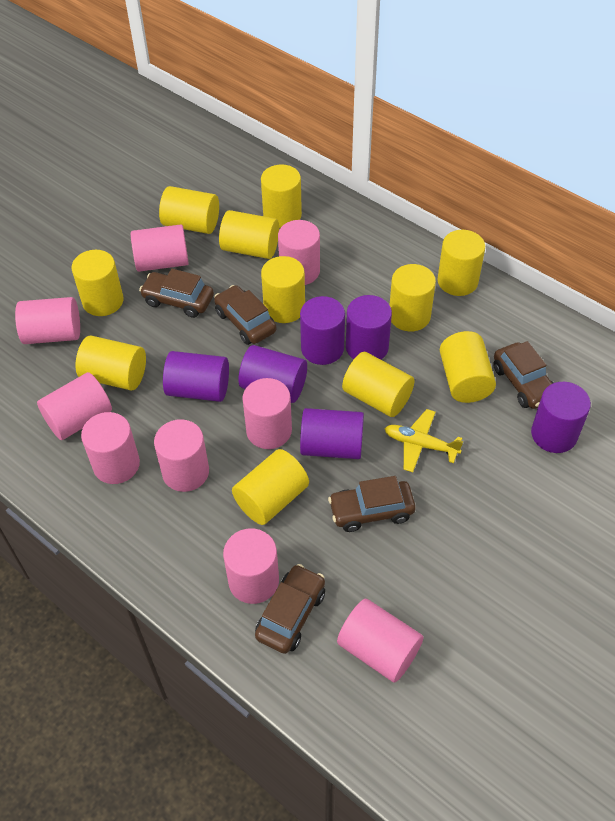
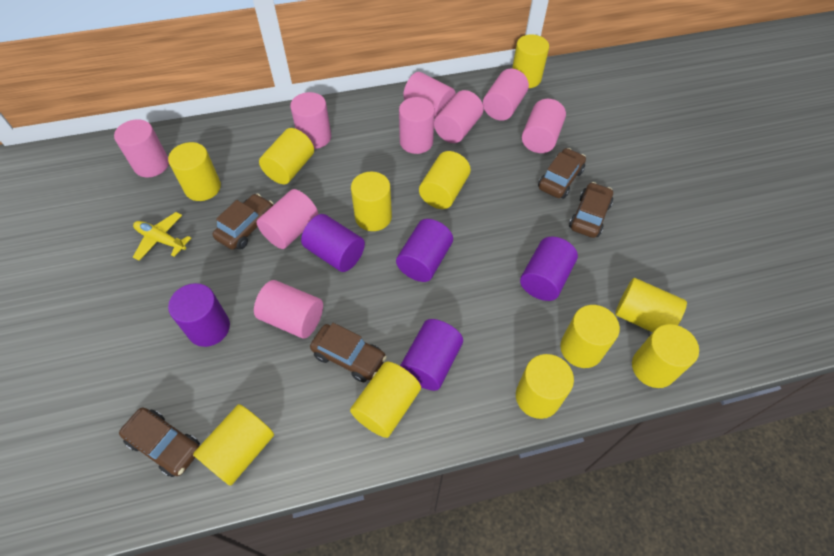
purple cylinder: 6 -> 5

